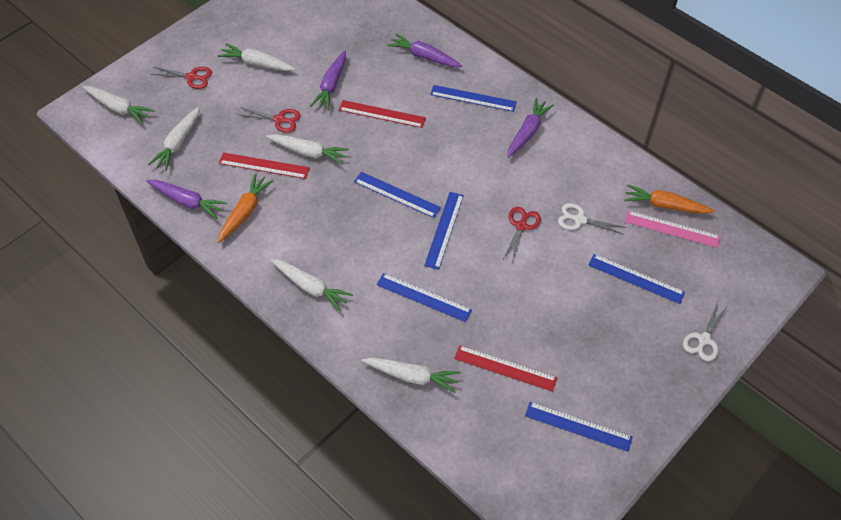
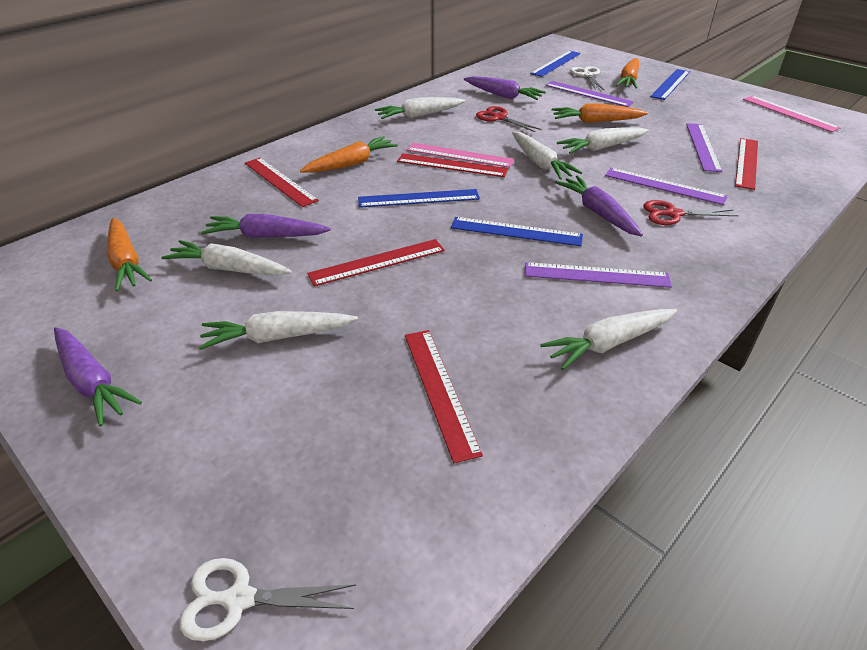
blue ruler: 6 -> 4
orange carrot: 2 -> 4
pink ruler: 1 -> 2
purple ruler: 0 -> 4
red ruler: 3 -> 5
red scissors: 3 -> 2

